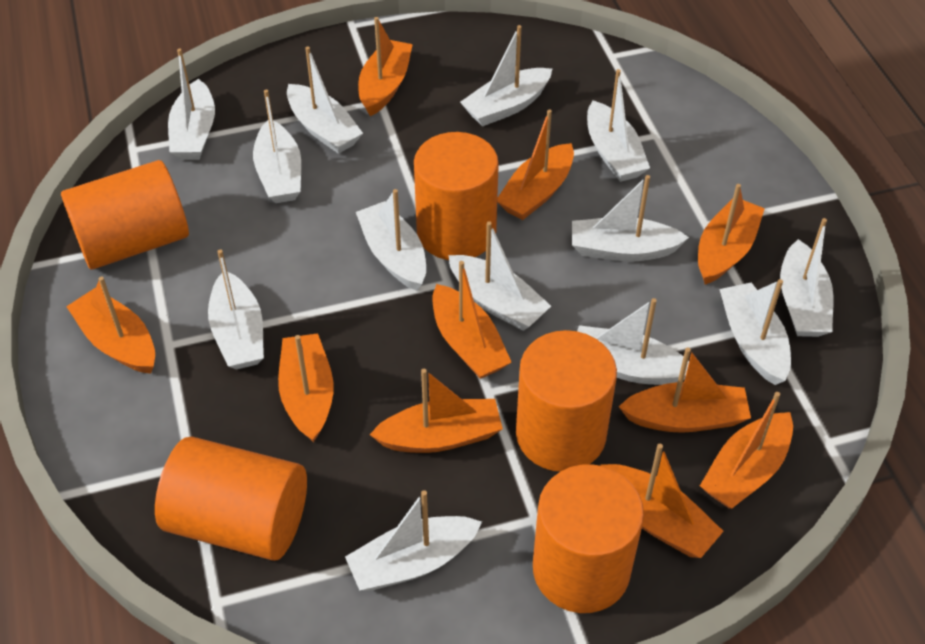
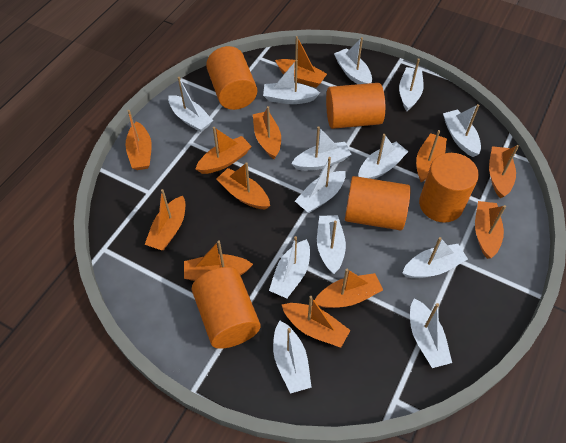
orange boat: 10 -> 12

